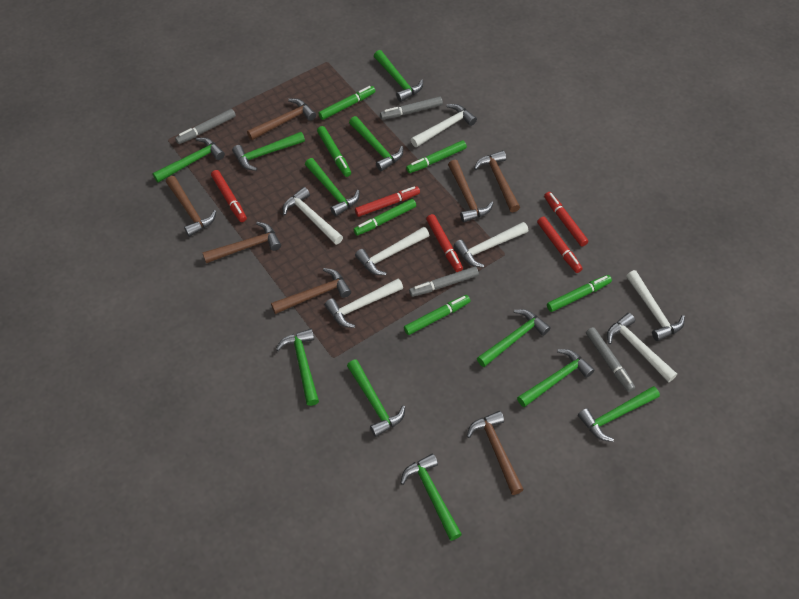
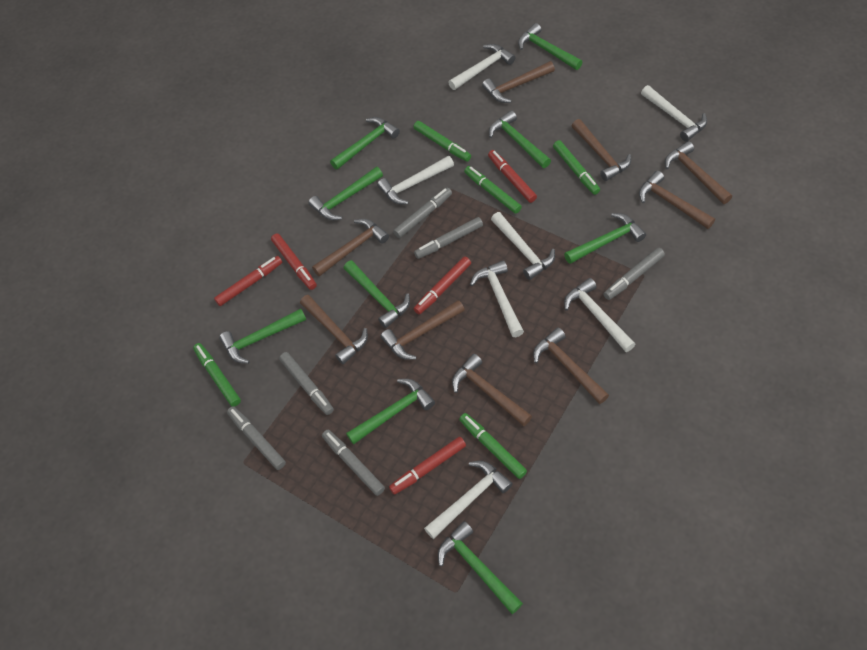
brown hammer: 7 -> 9
green hammer: 11 -> 9
green marker: 6 -> 5
grey marker: 4 -> 6

